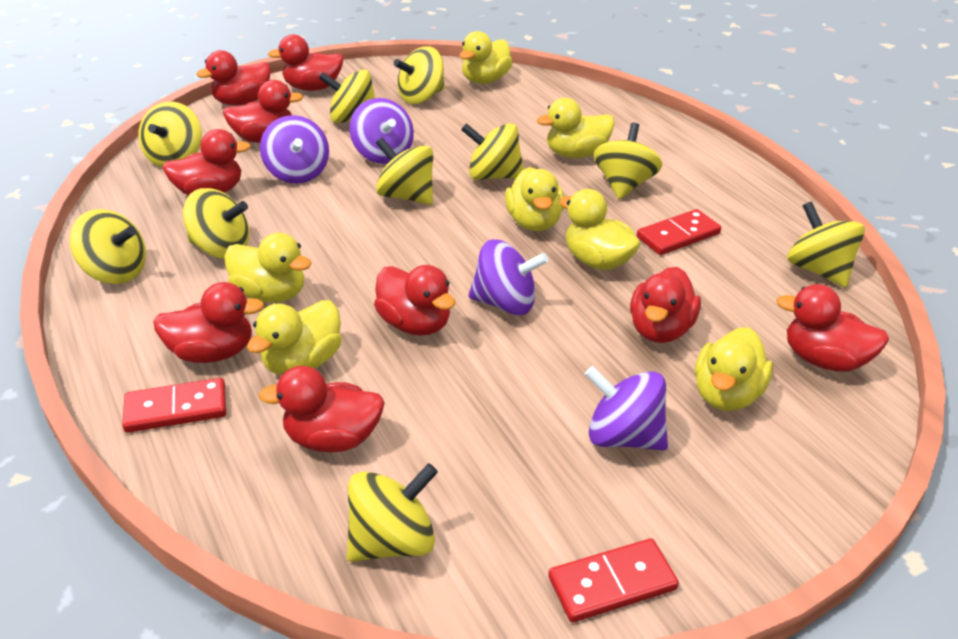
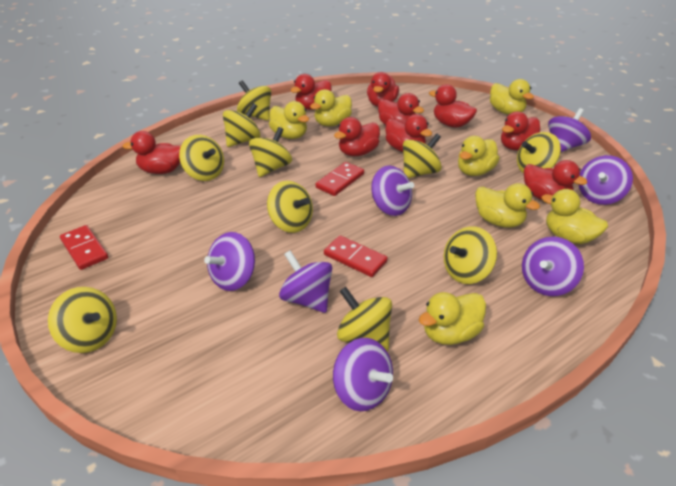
purple spinning top: 4 -> 7

